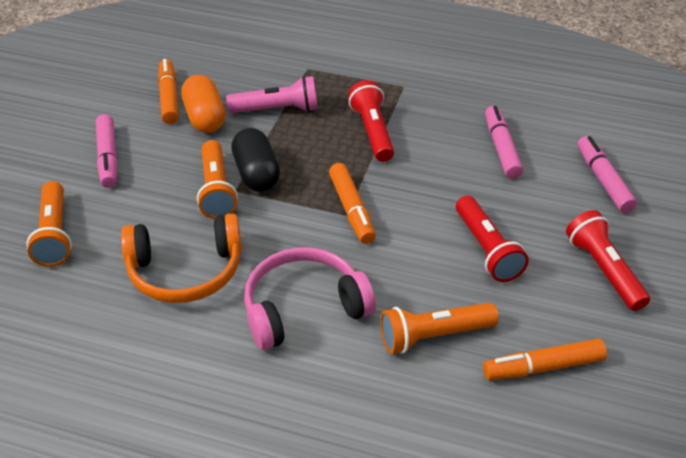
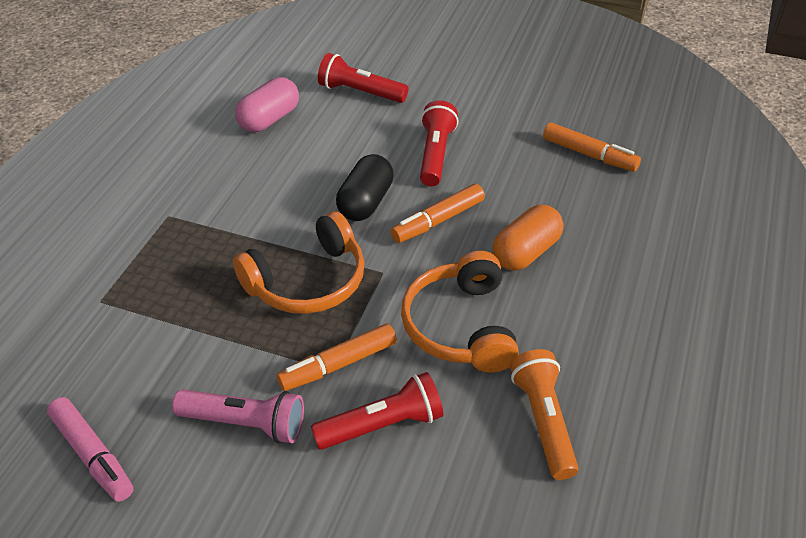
orange flashlight: 3 -> 1
orange headphones: 1 -> 2
pink capsule: 0 -> 1
pink headphones: 1 -> 0
pink marker: 3 -> 1

